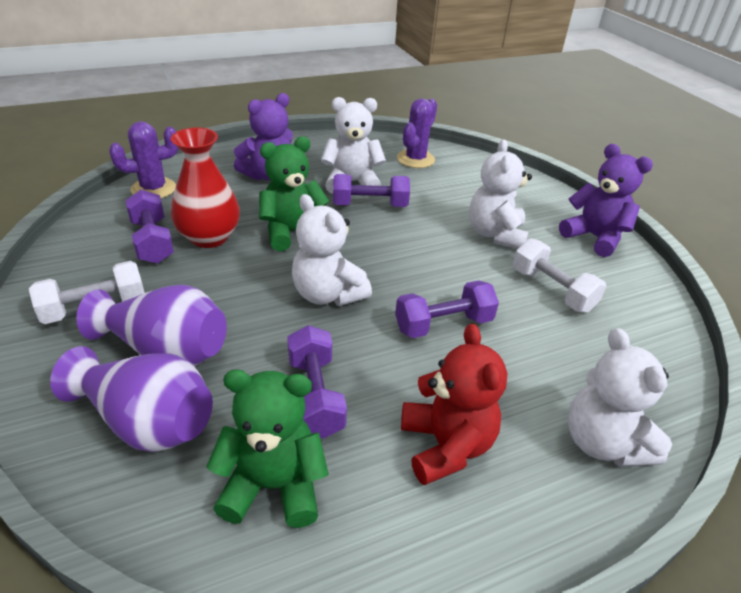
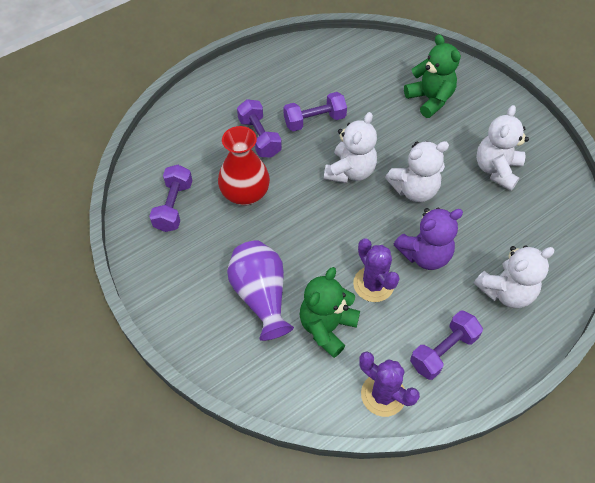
purple teddy bear: 2 -> 1
purple vase: 2 -> 1
red teddy bear: 1 -> 0
white dumbbell: 2 -> 0

